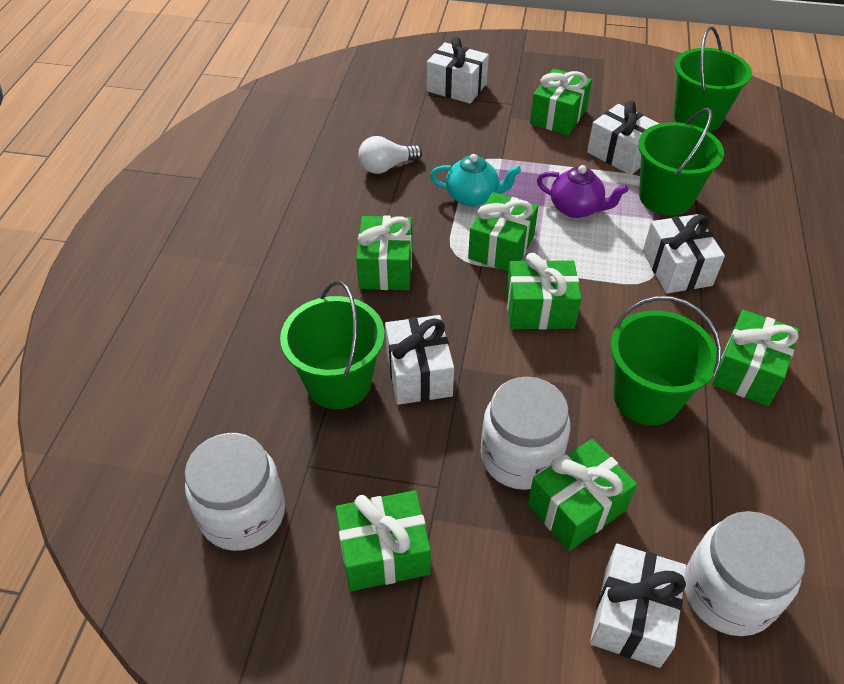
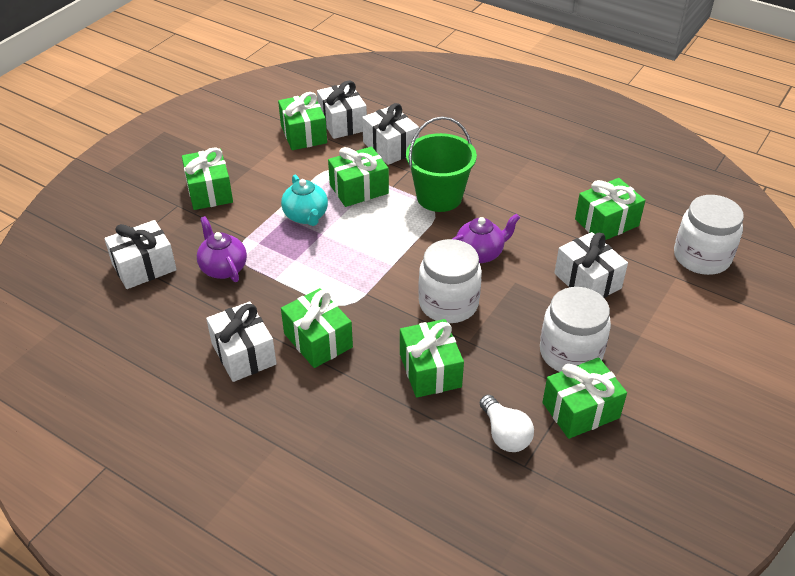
green bucket: 4 -> 1
purple teapot: 1 -> 2

